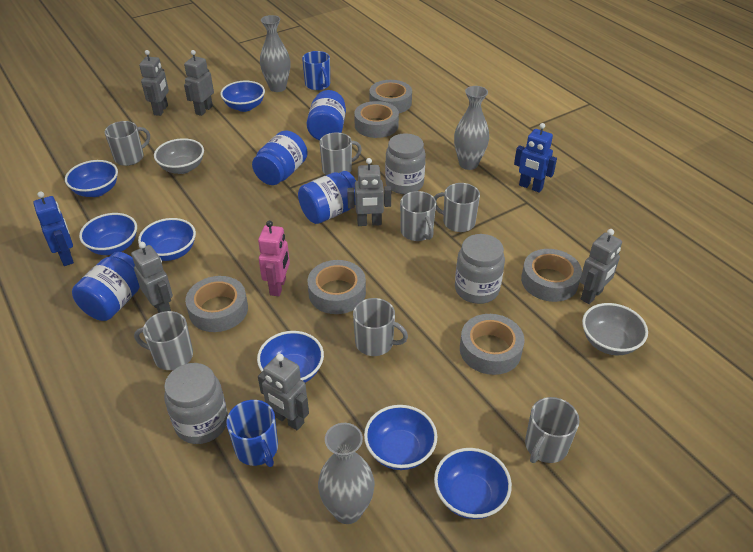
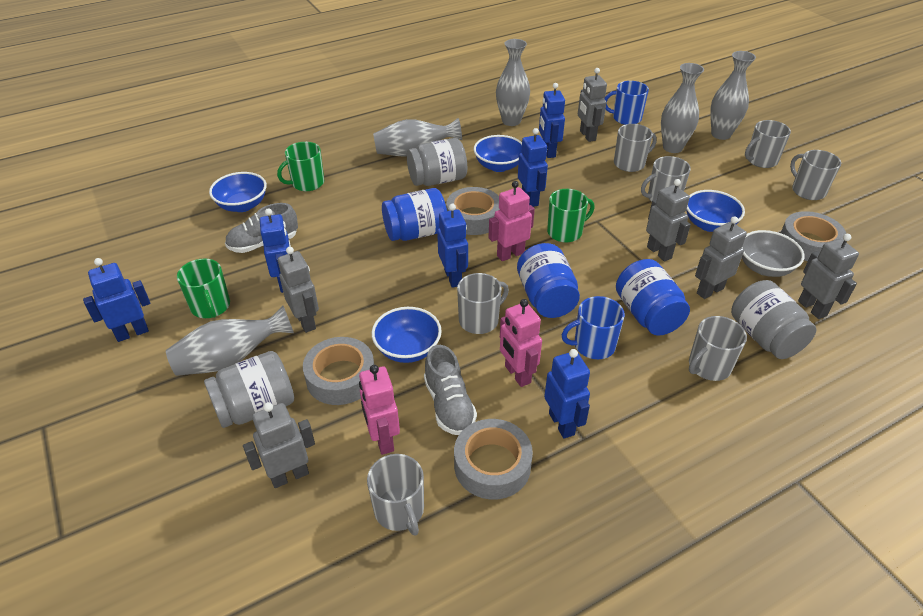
blue bowl: 7 -> 4
blue jar: 4 -> 3
blue robot: 2 -> 6
green mug: 0 -> 3
grey bowl: 2 -> 1
grey shoe: 0 -> 2
grey tape: 6 -> 4
grey vase: 3 -> 5
pink robot: 1 -> 3

